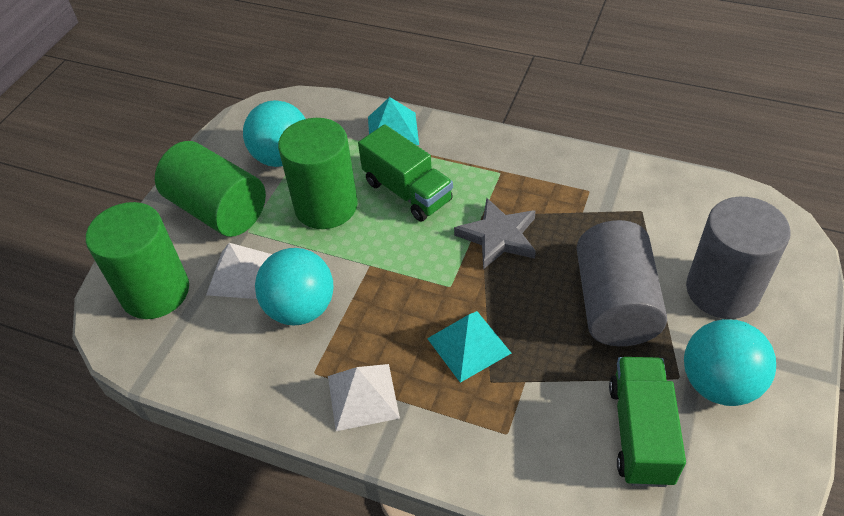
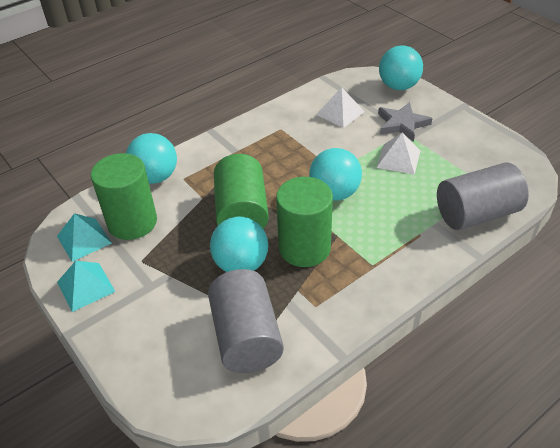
green truck: 2 -> 0
turquoise ball: 3 -> 4

